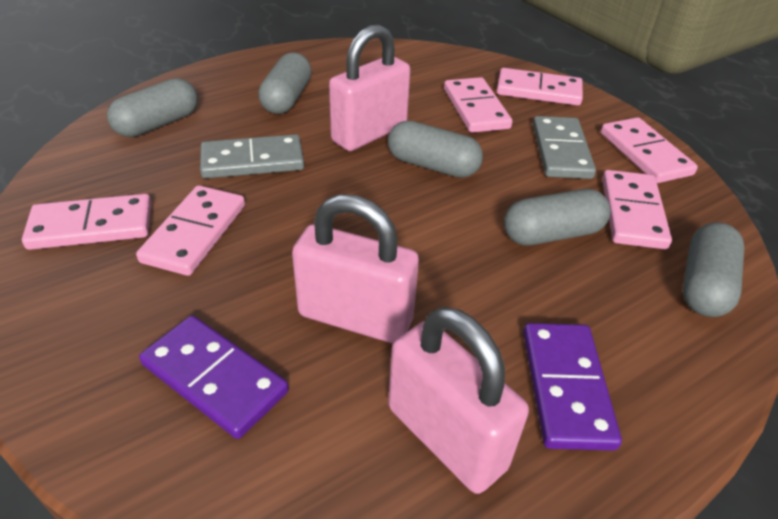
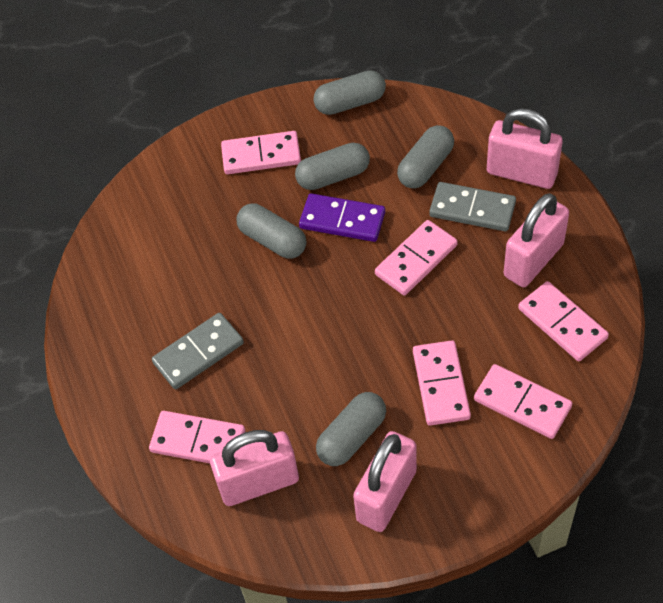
pink padlock: 3 -> 4
purple domino: 2 -> 1

